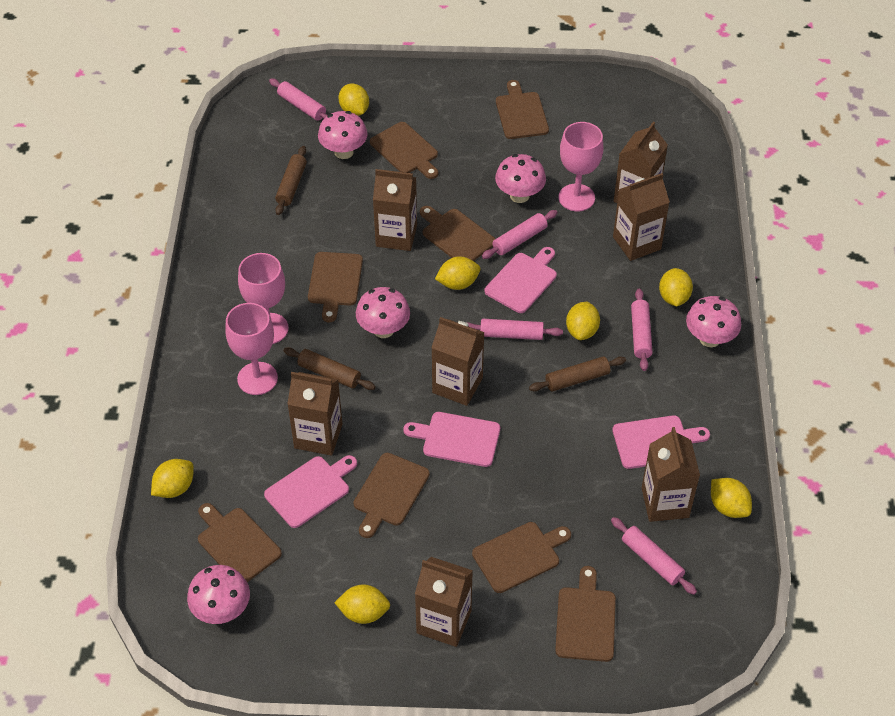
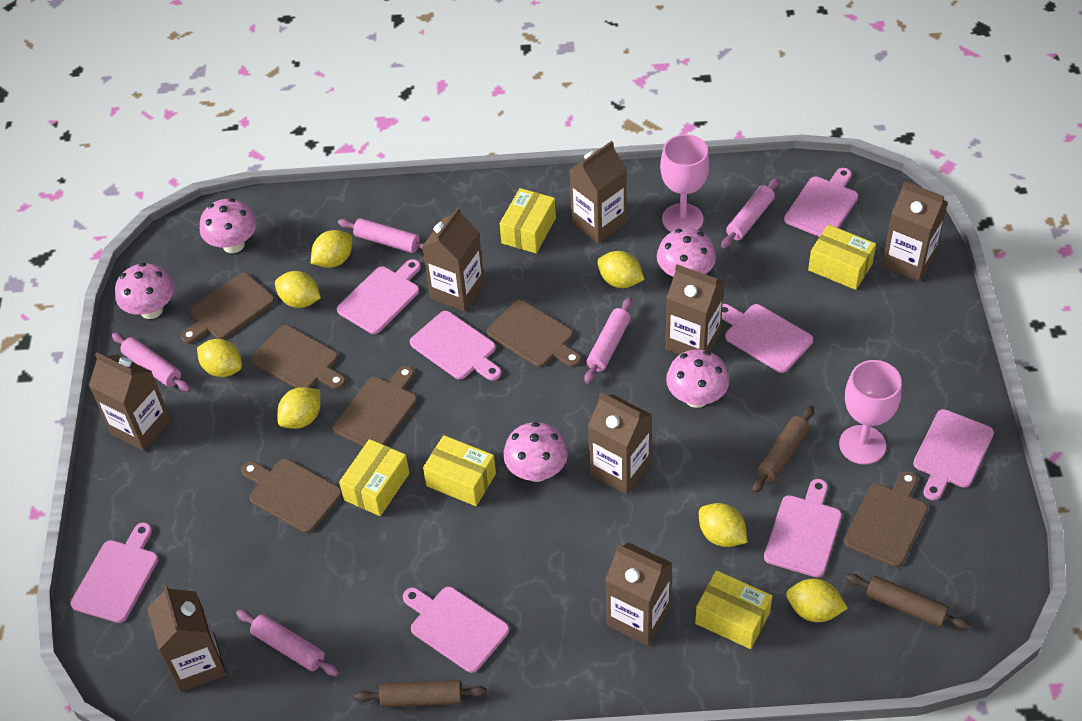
brown carton: 7 -> 8
brown cutting board: 8 -> 6
pink cutting board: 4 -> 8
pink goblet: 3 -> 2
yellow box: 0 -> 5

